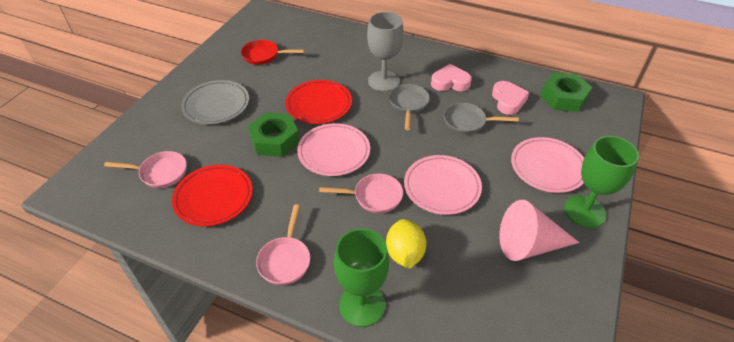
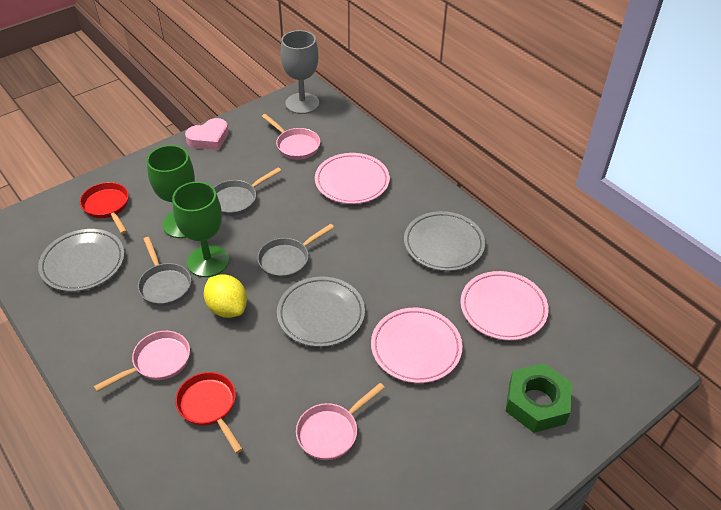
green nut: 2 -> 1
grey pan: 2 -> 3
grey plate: 1 -> 3
pink cone: 1 -> 0
pink heart: 2 -> 1
red pan: 1 -> 2
red plate: 2 -> 0

